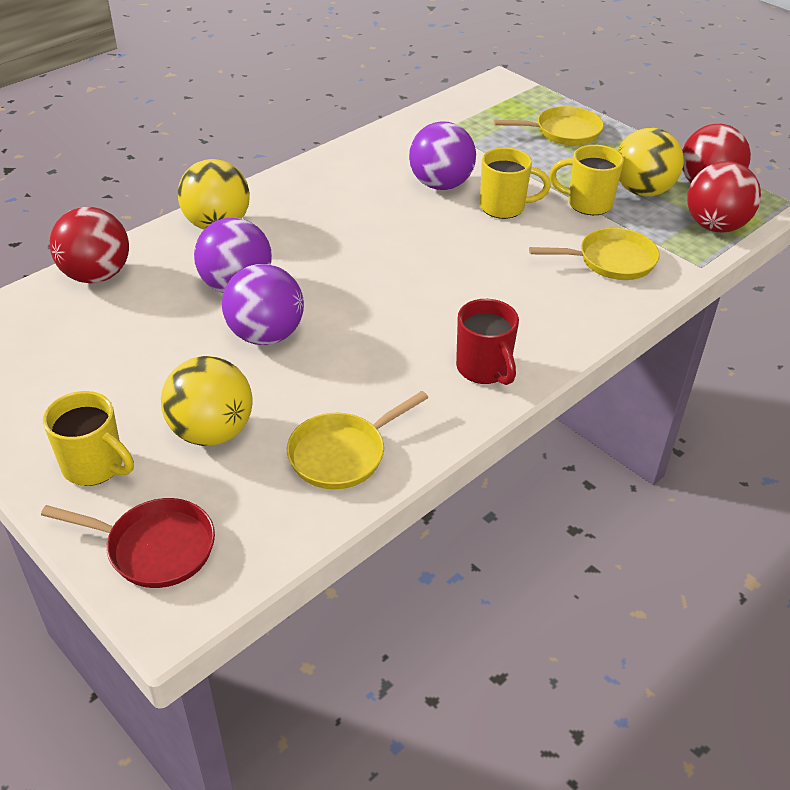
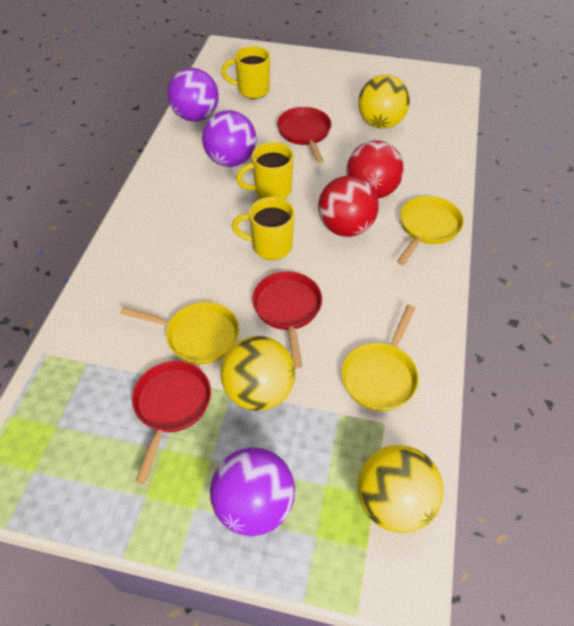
red ball: 3 -> 2
red mug: 1 -> 0
red pan: 1 -> 3

